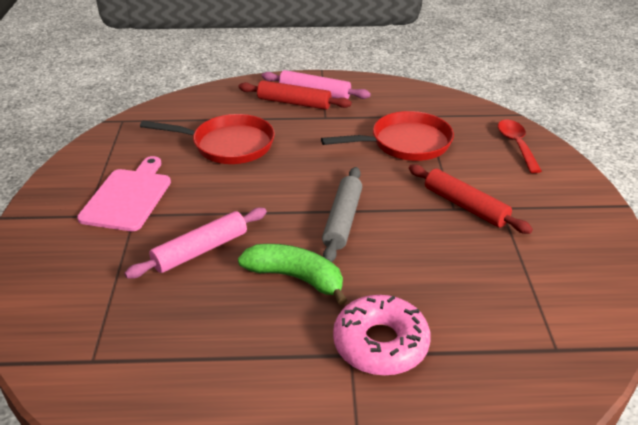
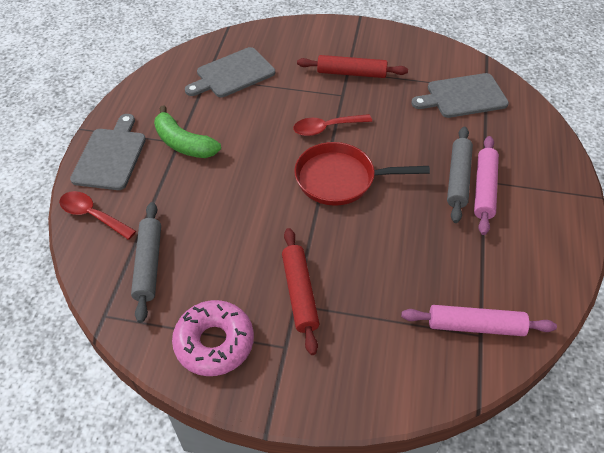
grey cutting board: 0 -> 3
grey rolling pin: 1 -> 2
pink cutting board: 1 -> 0
red pan: 2 -> 1
red spoon: 1 -> 2

